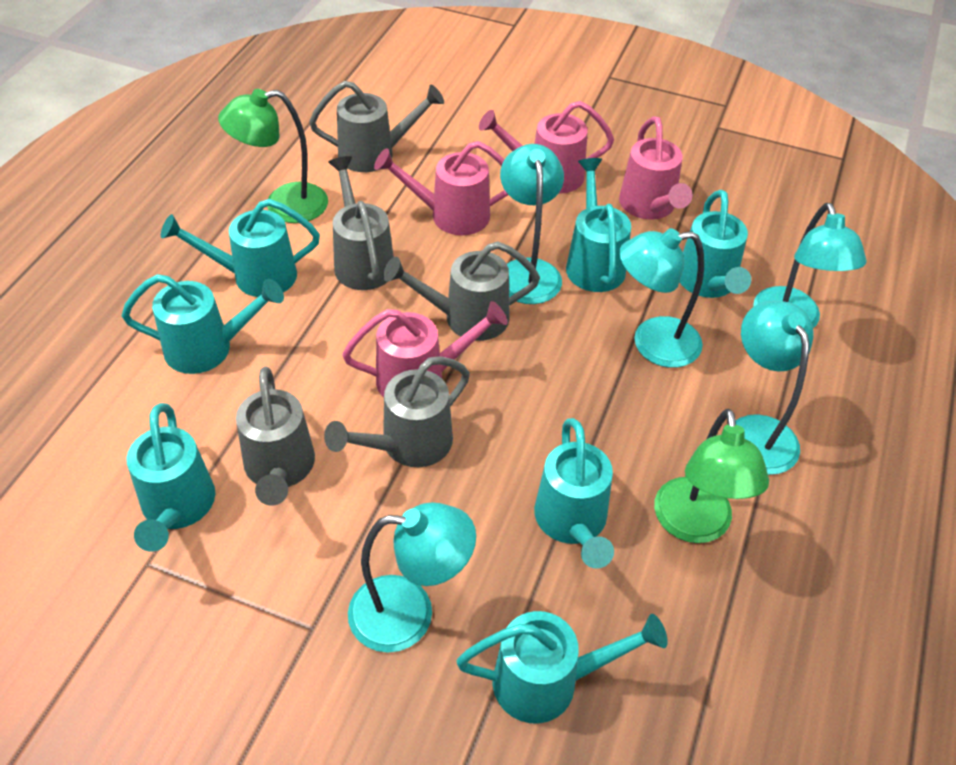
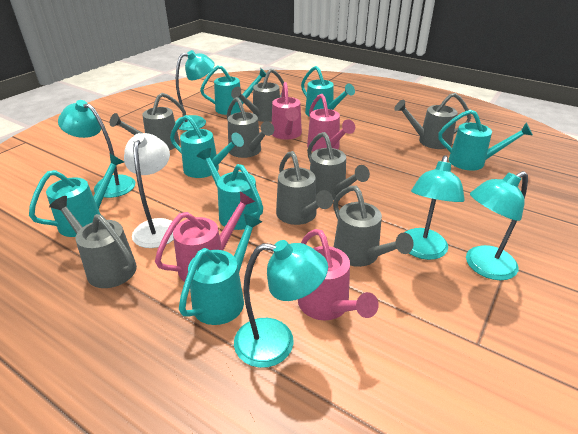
green lamp: 2 -> 0
grey watering can: 5 -> 8
white lamp: 0 -> 1

